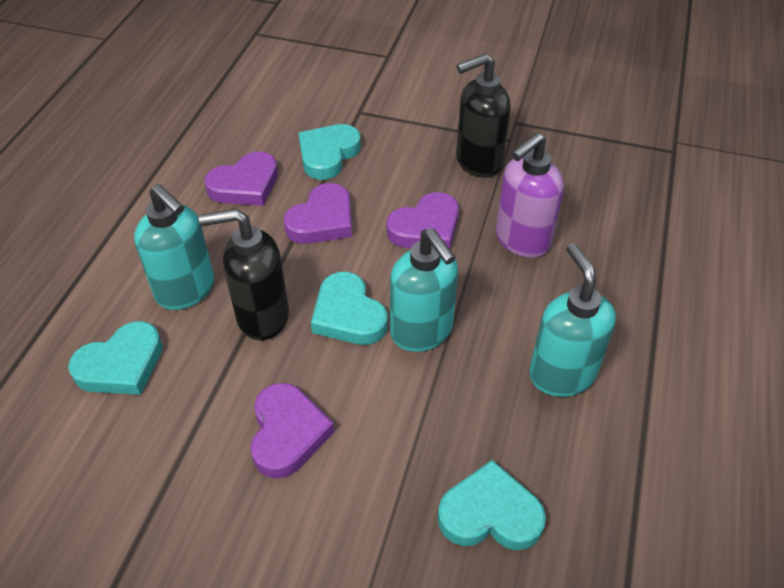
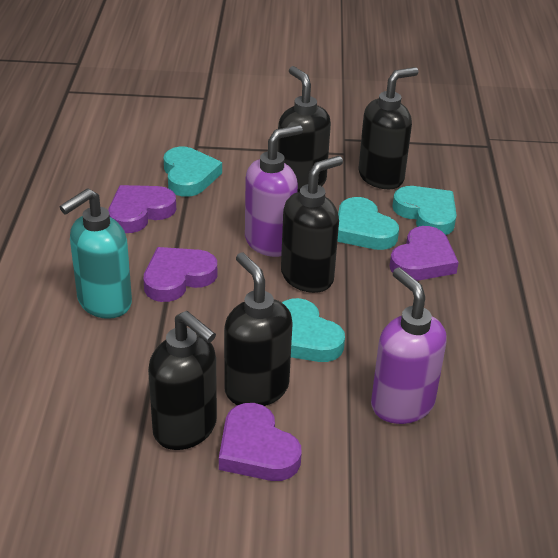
black soap dispenser: 2 -> 5
purple soap dispenser: 1 -> 2
turquoise soap dispenser: 3 -> 1

